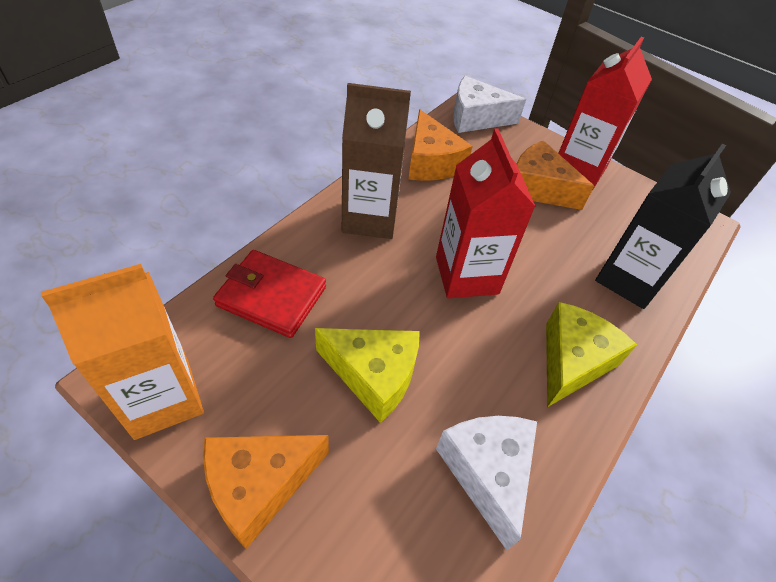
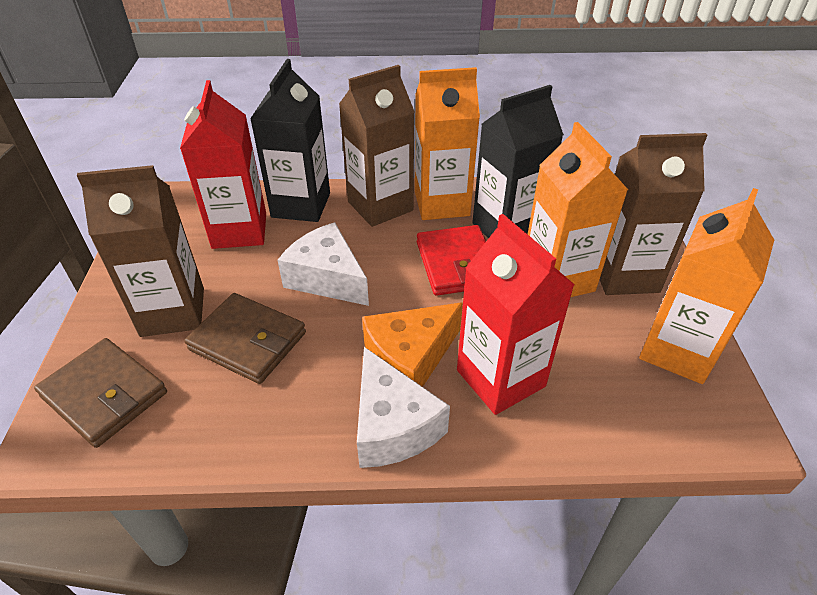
black carton: 1 -> 2
brown carton: 1 -> 3
brown wallet: 0 -> 2
orange carton: 1 -> 3
orange cheese: 3 -> 1
yellow cheese: 2 -> 0

